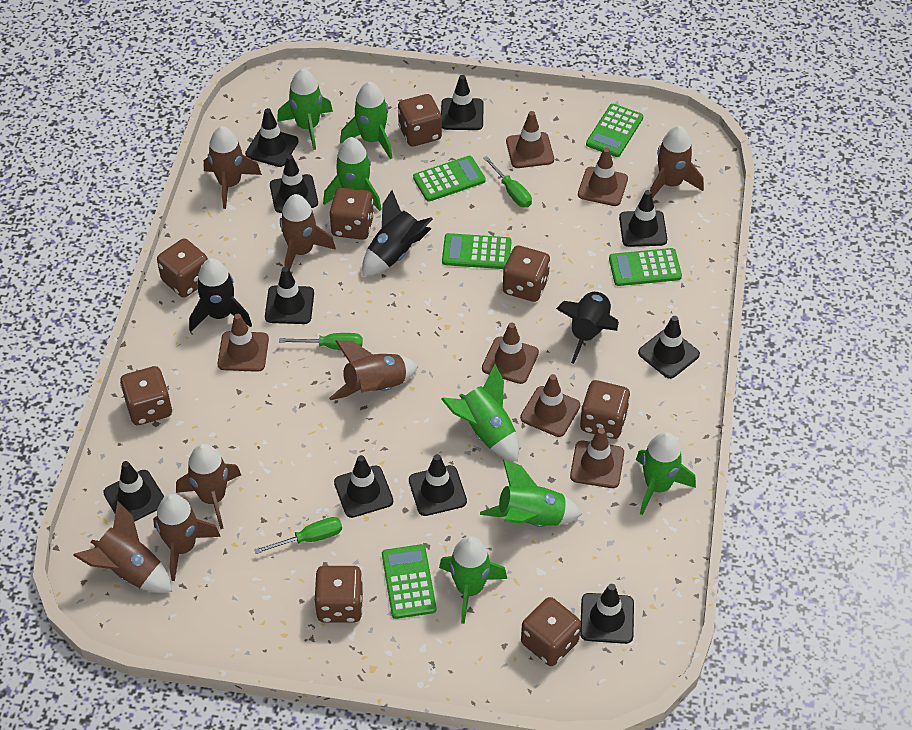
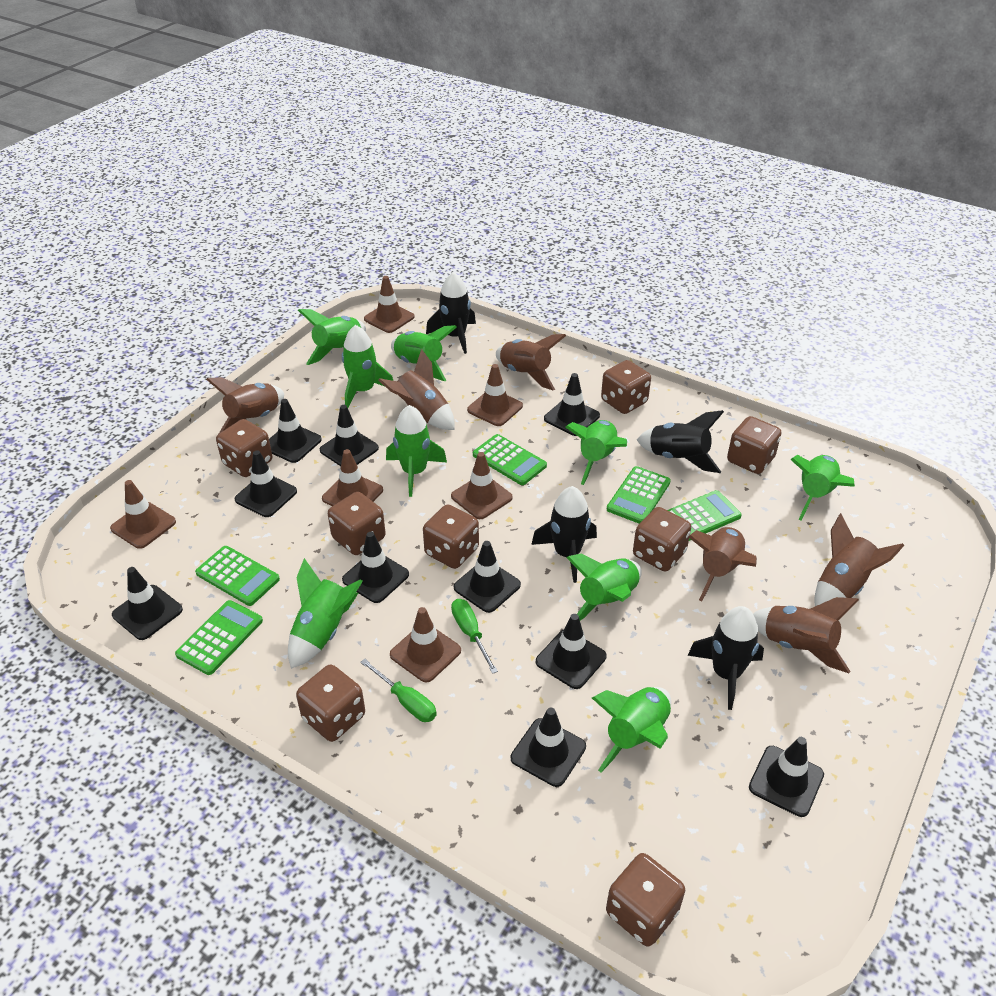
black rocket: 3 -> 4
brown rocket: 7 -> 6
green rocket: 7 -> 9
green screwdriver: 3 -> 2

